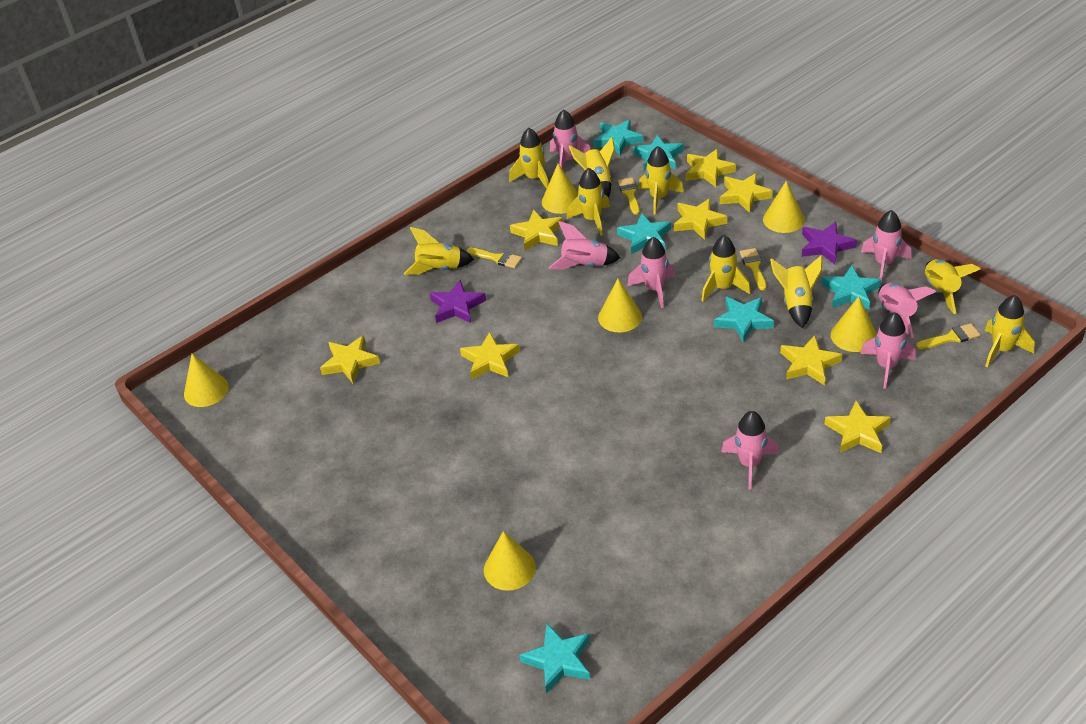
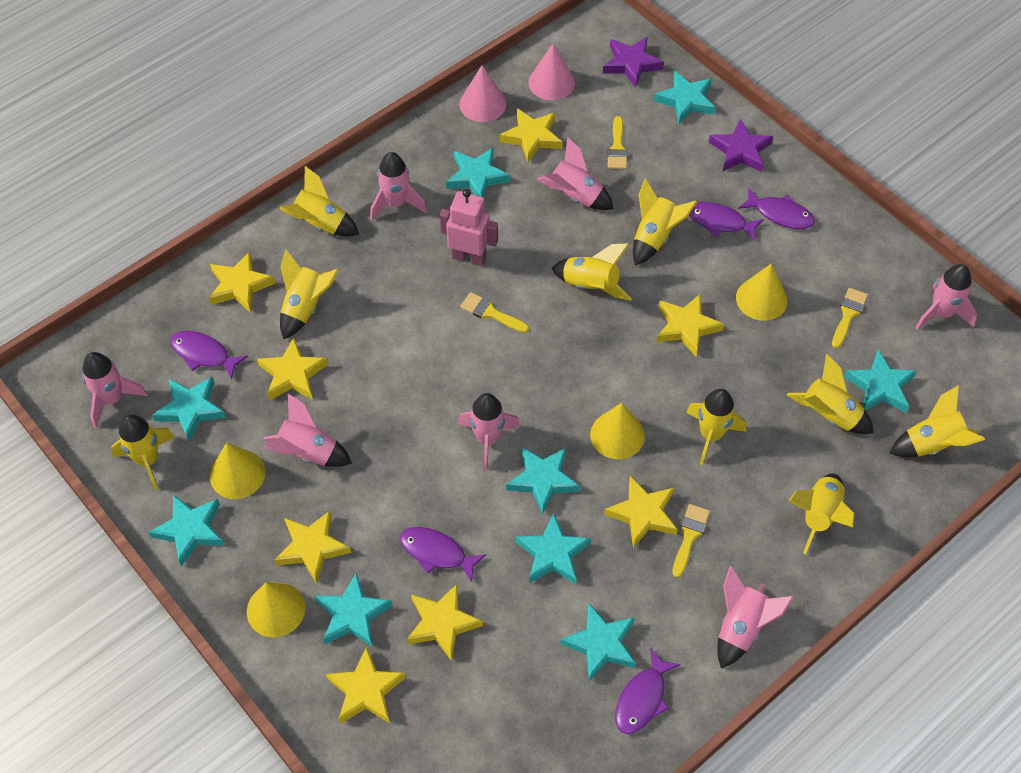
pink cone: 0 -> 2
pink robot: 0 -> 1
purple fish: 0 -> 5
turquoise star: 6 -> 9
yellow cone: 6 -> 4

